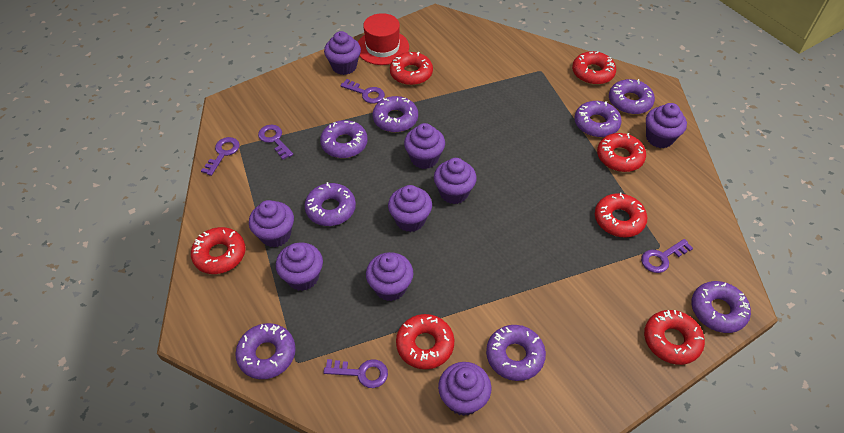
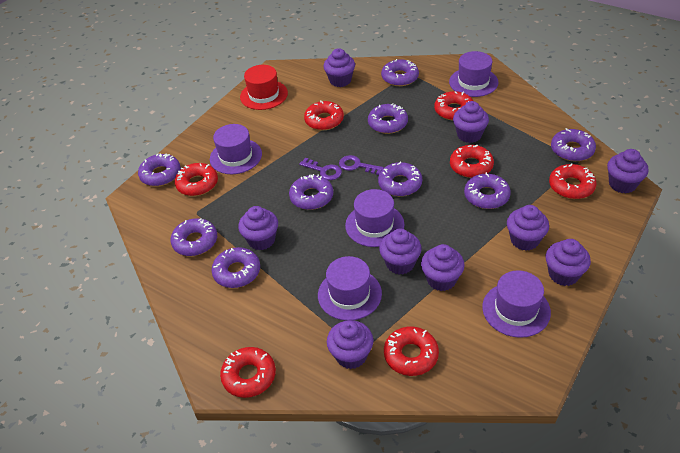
purple donut: 8 -> 9
purple hat: 0 -> 5
purple key: 5 -> 2

